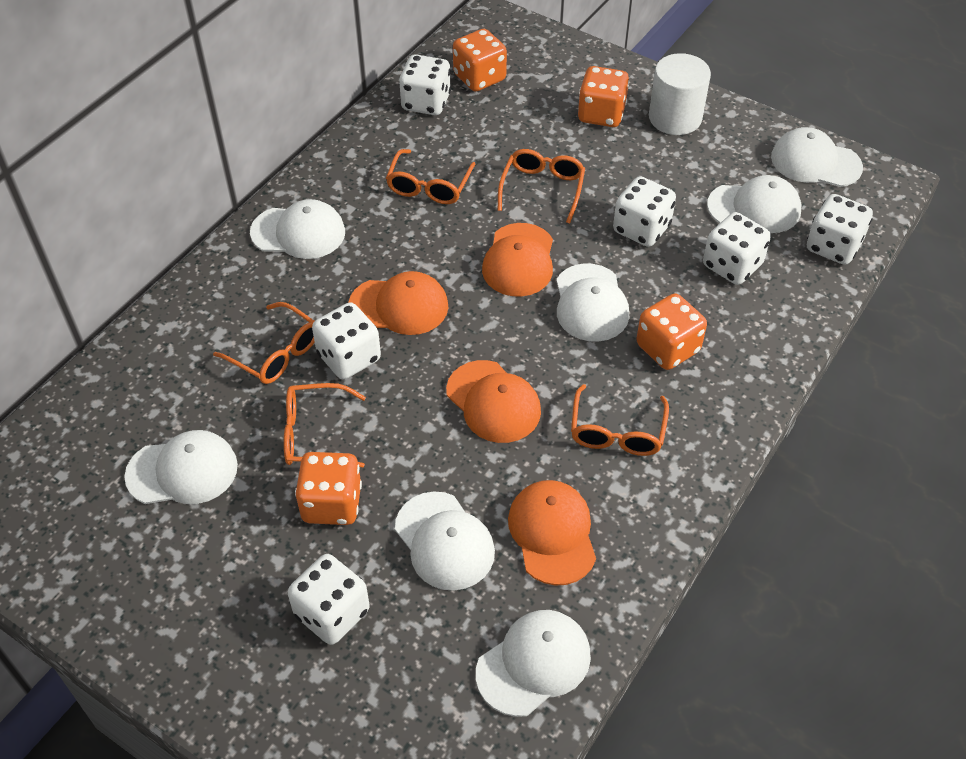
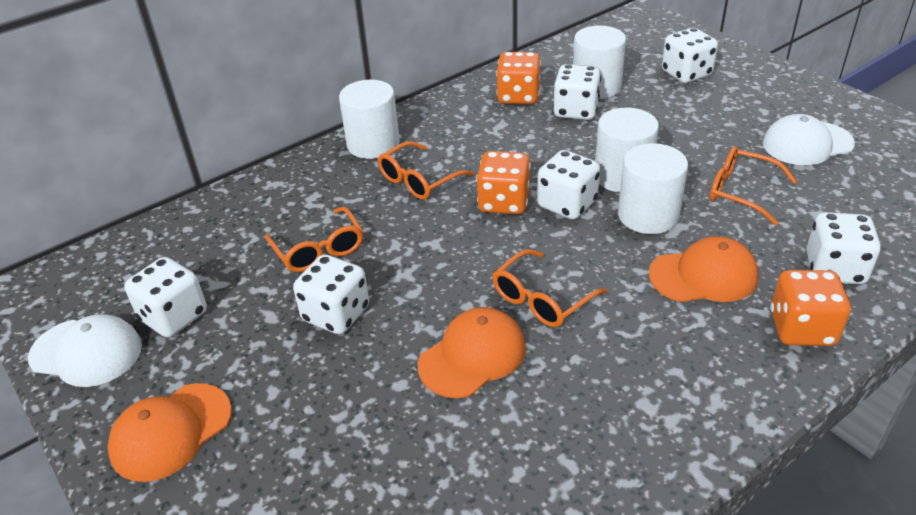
orange cap: 4 -> 3
orange dice: 4 -> 3
orange glasses: 5 -> 4
white cap: 7 -> 2
white cylinder: 1 -> 4

